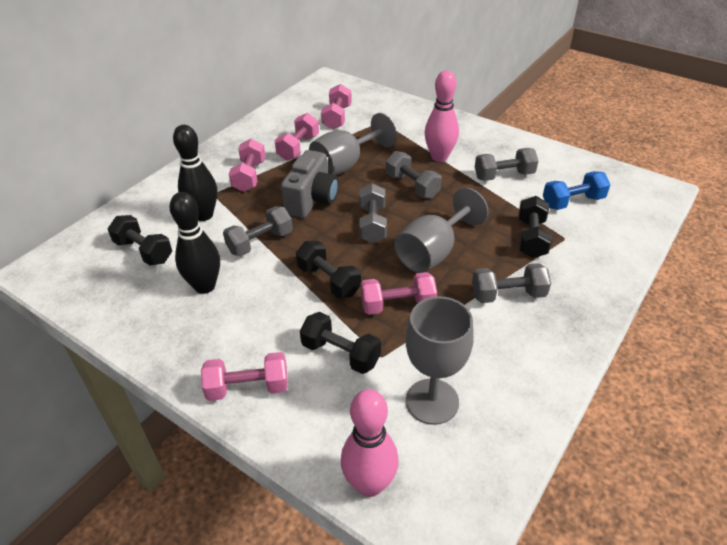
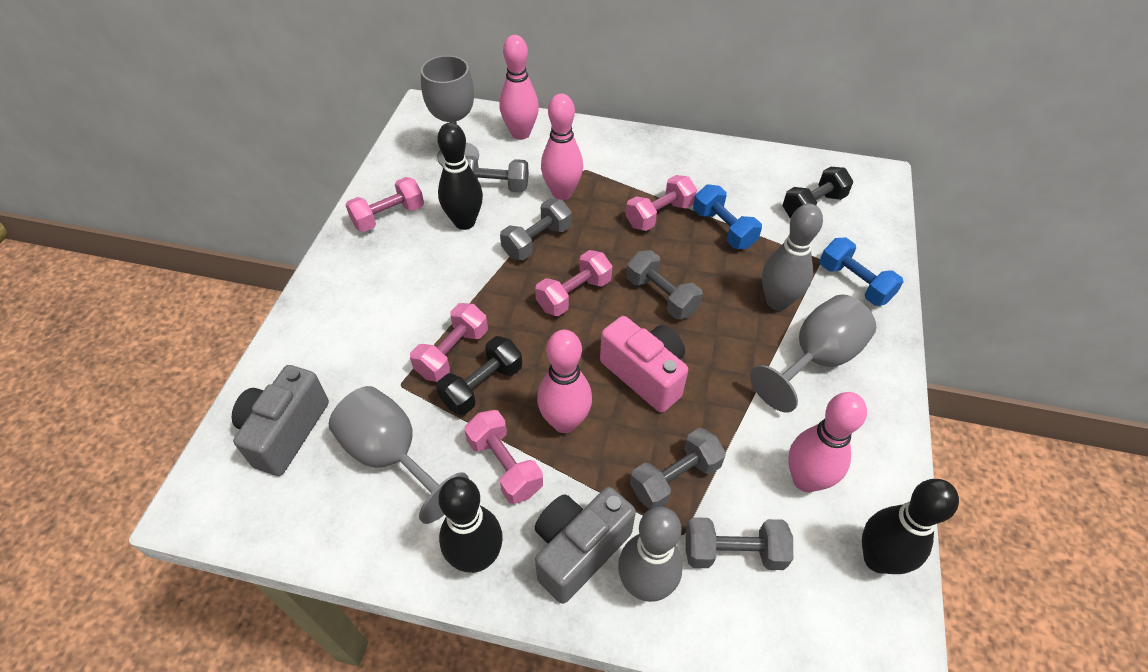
black bowling pin: 2 -> 3
black dumbbell: 4 -> 2
blue dumbbell: 1 -> 2
grey bowling pin: 0 -> 2
grey camera: 1 -> 2
pink bowling pin: 2 -> 4
pink camera: 0 -> 1

